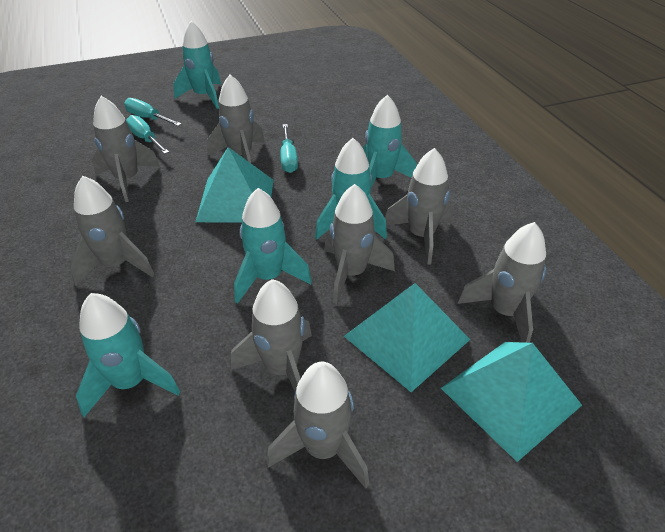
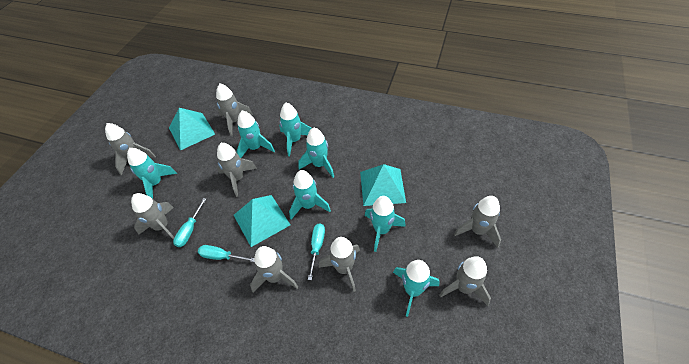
turquoise rocket: 5 -> 7

